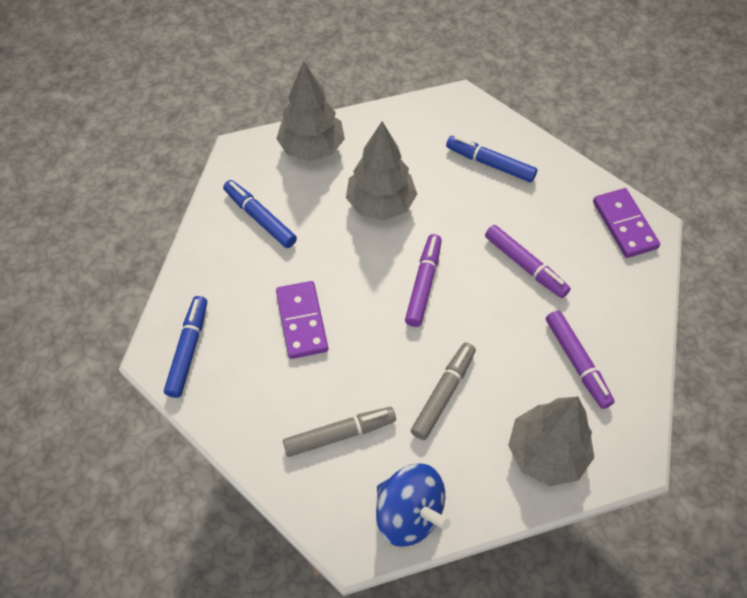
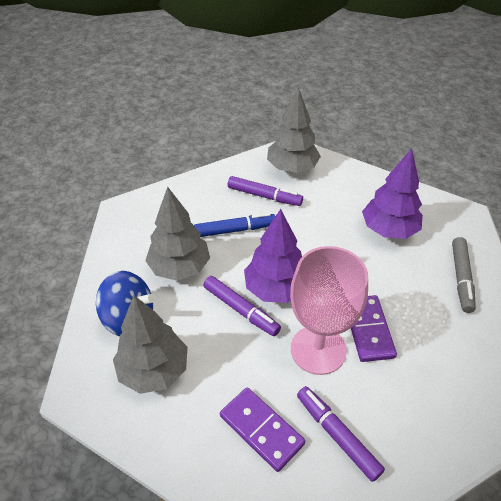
blue marker: 3 -> 1
grey marker: 2 -> 1
pink goblet: 0 -> 1
purple tree: 0 -> 2

